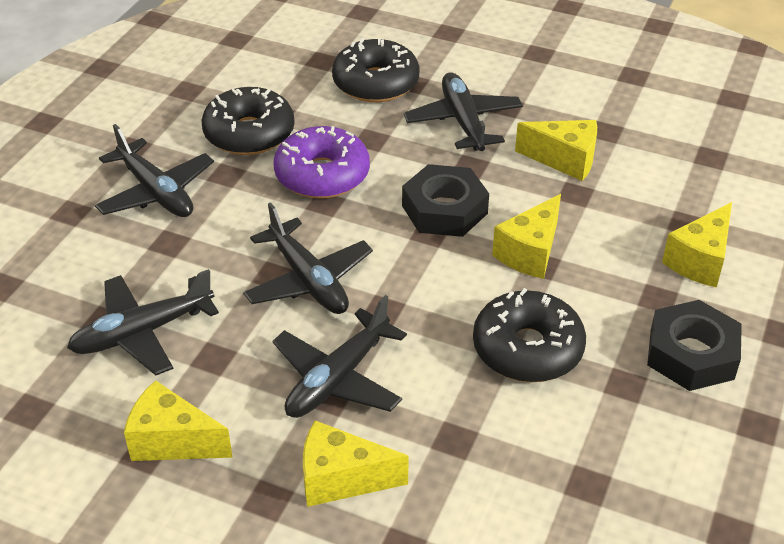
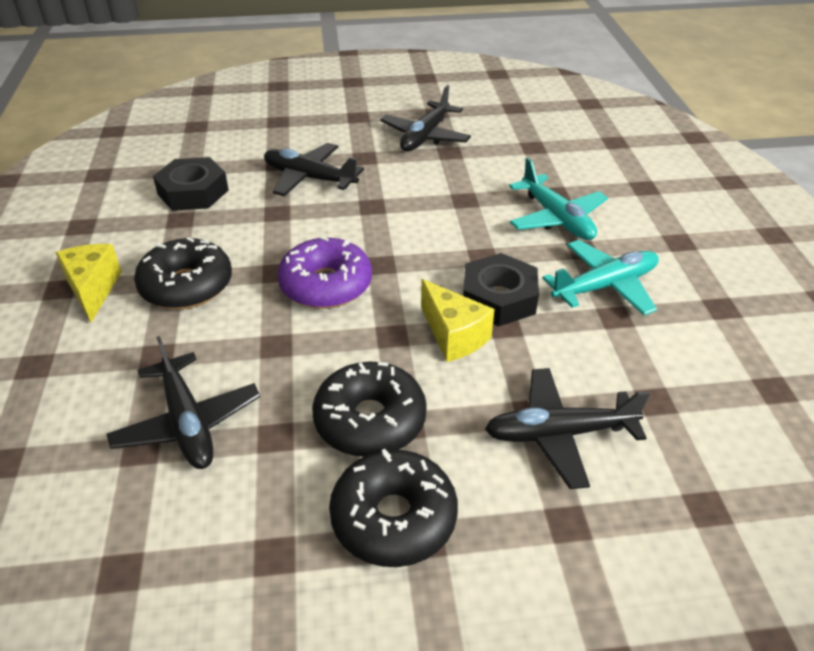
black plane: 5 -> 4
turquoise plane: 0 -> 2
yellow cheese: 5 -> 2

